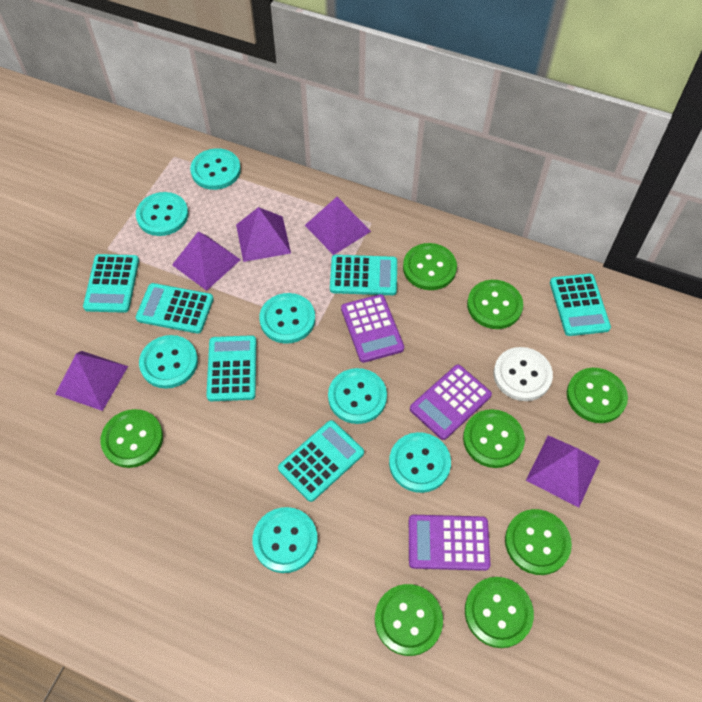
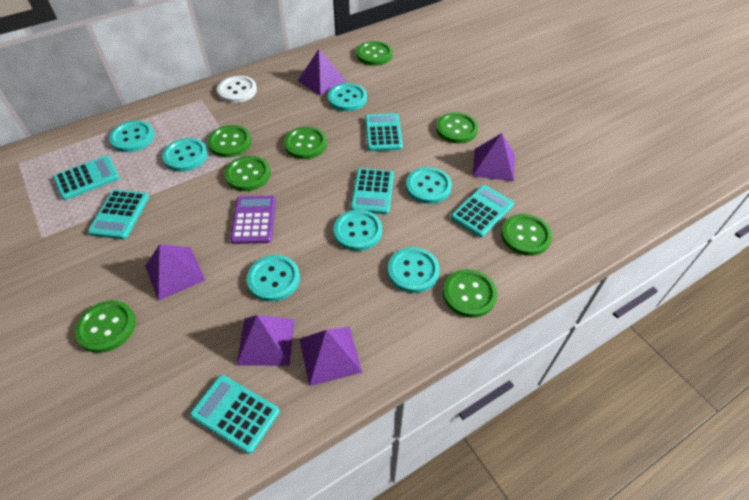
purple calculator: 3 -> 1

